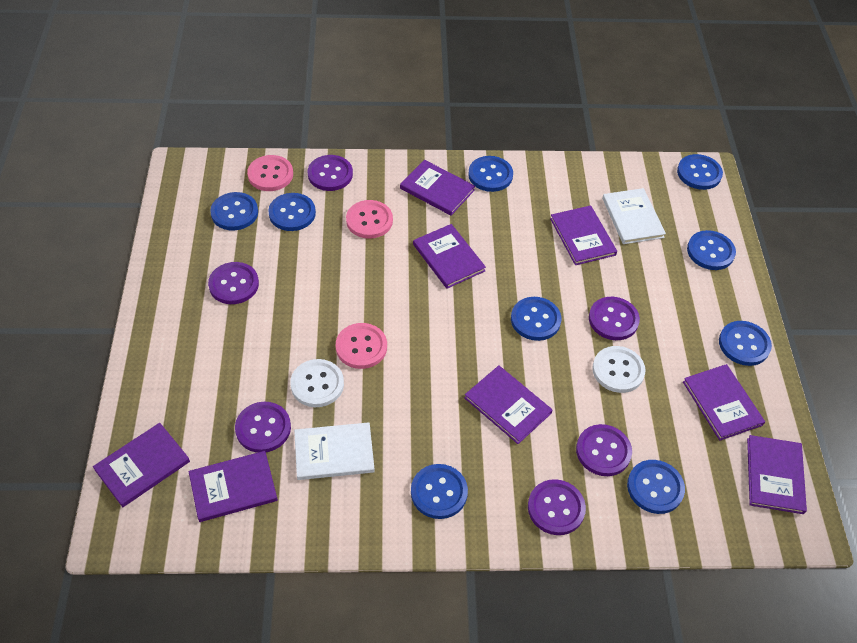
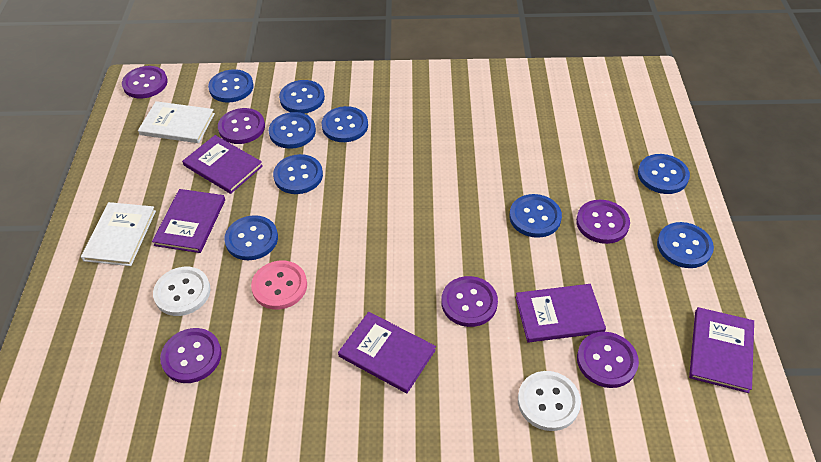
pink button: 3 -> 1
purple book: 8 -> 5

